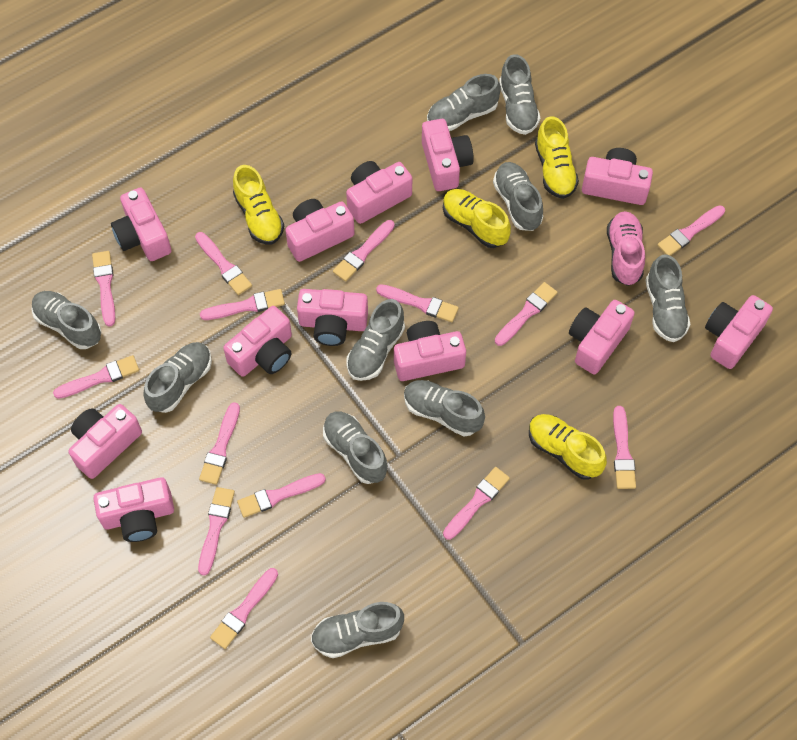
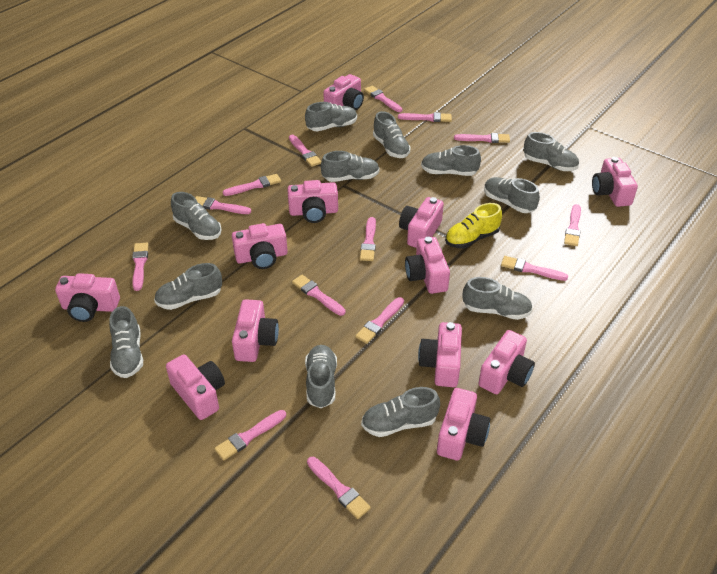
grey shoe: 10 -> 12
pink shoe: 1 -> 0
yellow shoe: 4 -> 1

